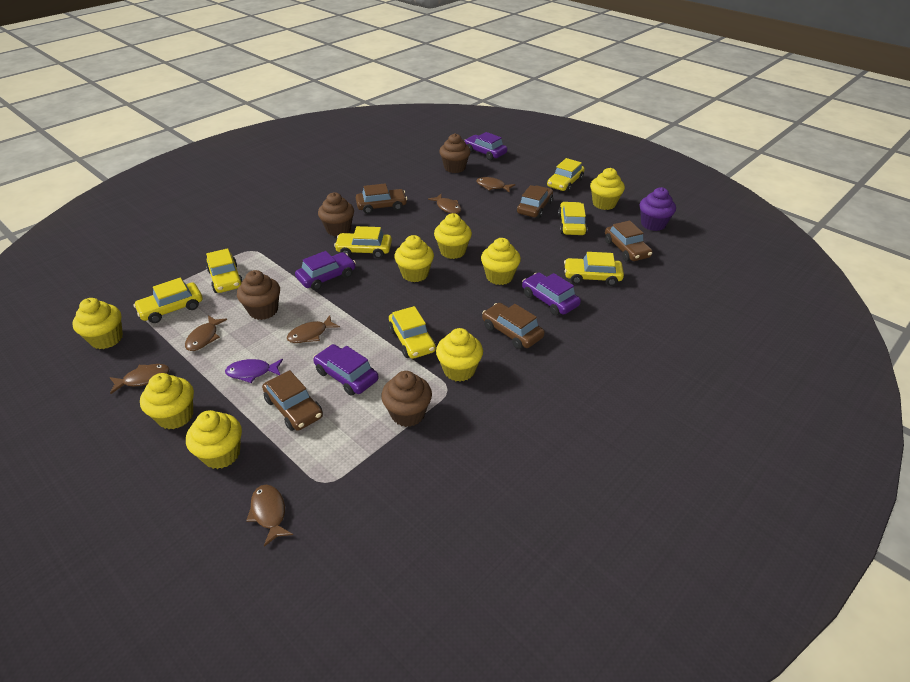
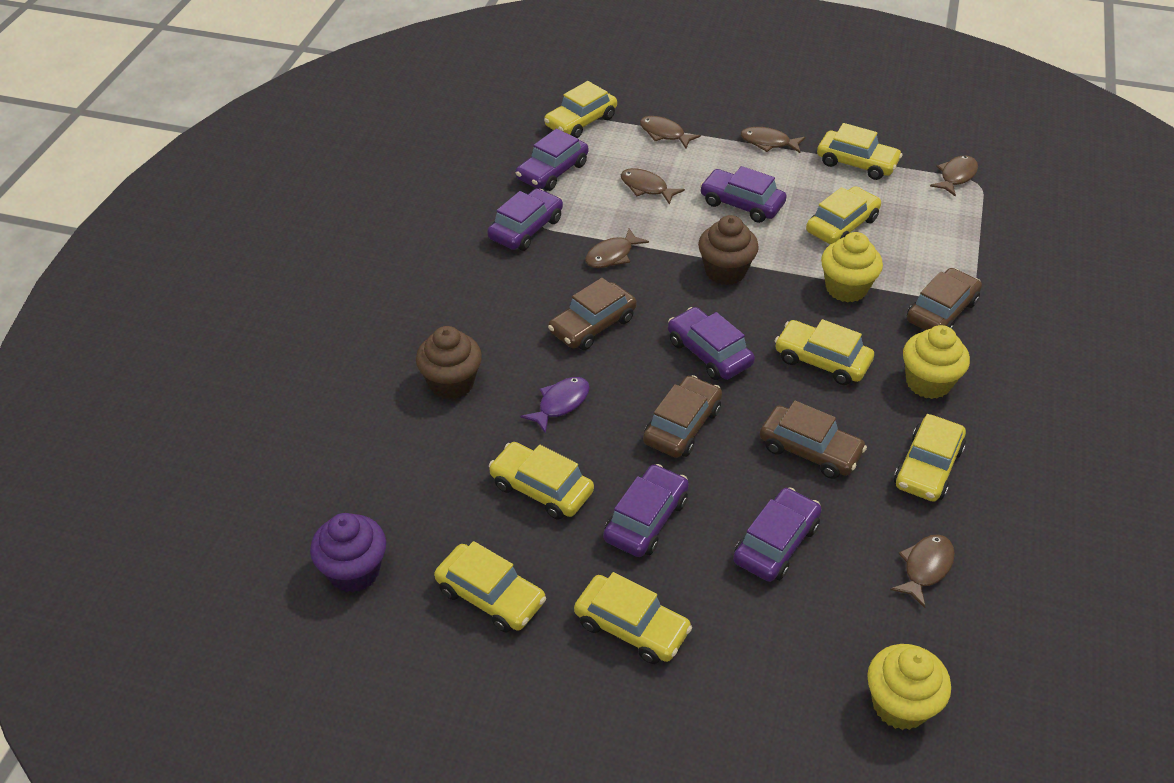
brown car: 5 -> 4
brown cupcake: 4 -> 2
purple car: 4 -> 6
yellow car: 7 -> 8
yellow cupcake: 8 -> 3

